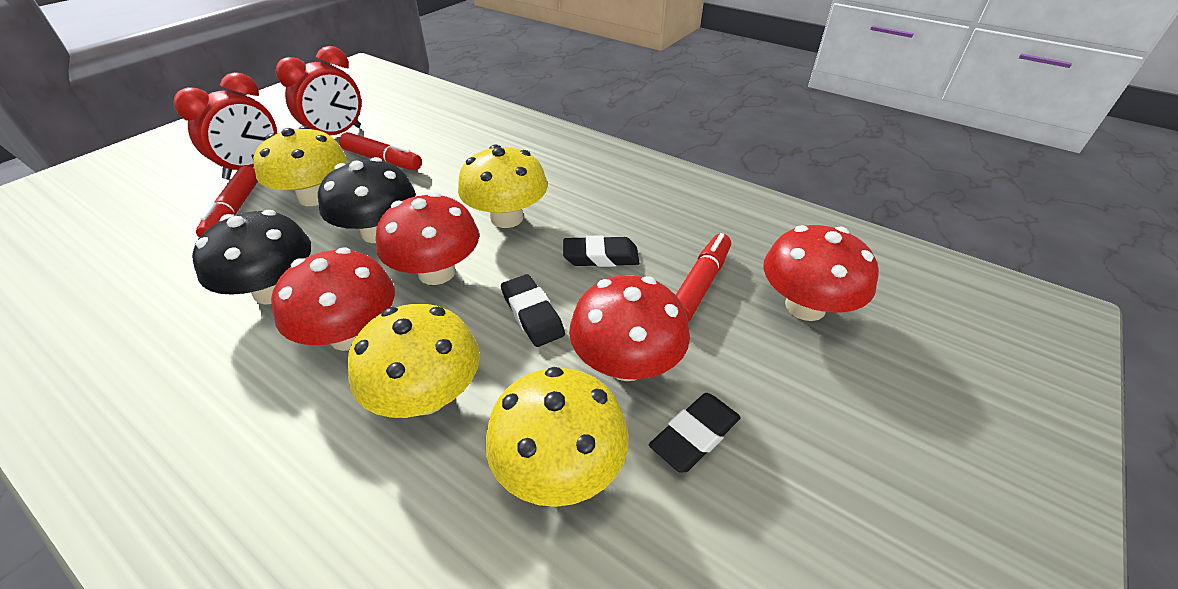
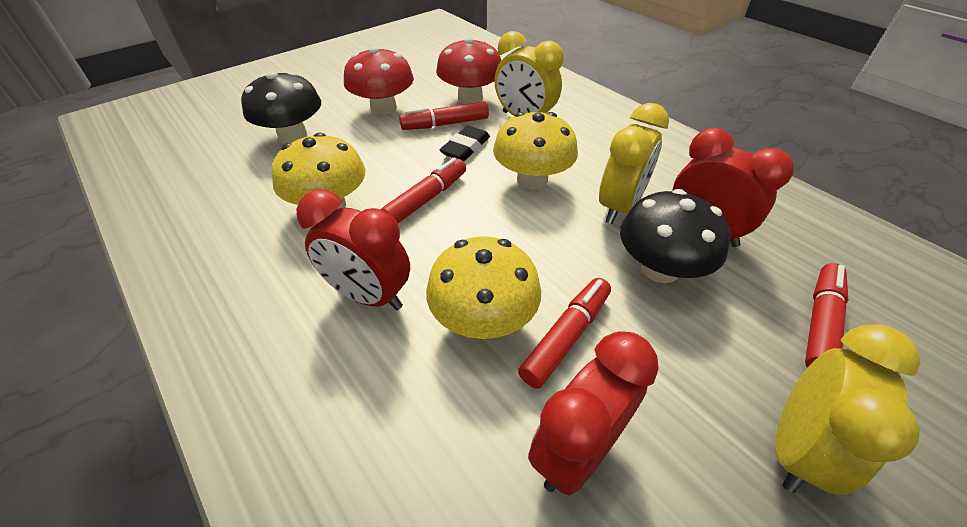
black eraser: 3 -> 1
red clock: 2 -> 3
red marker: 3 -> 4
red mushroom: 4 -> 2
yellow clock: 0 -> 3
yellow mushroom: 4 -> 3

